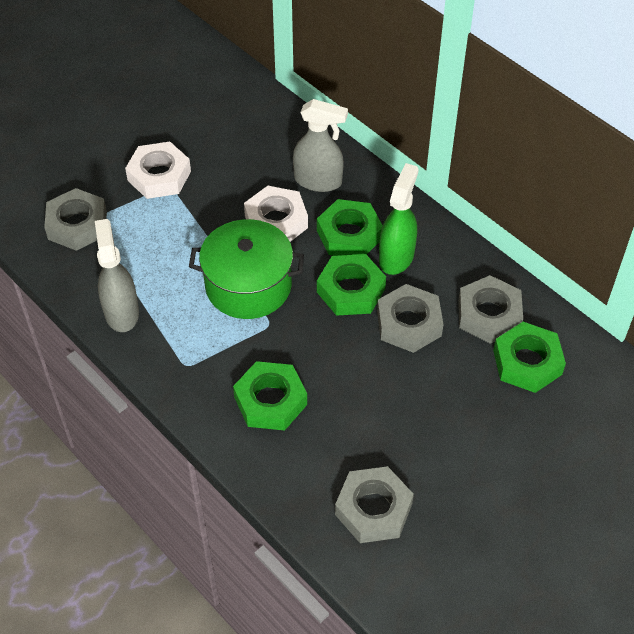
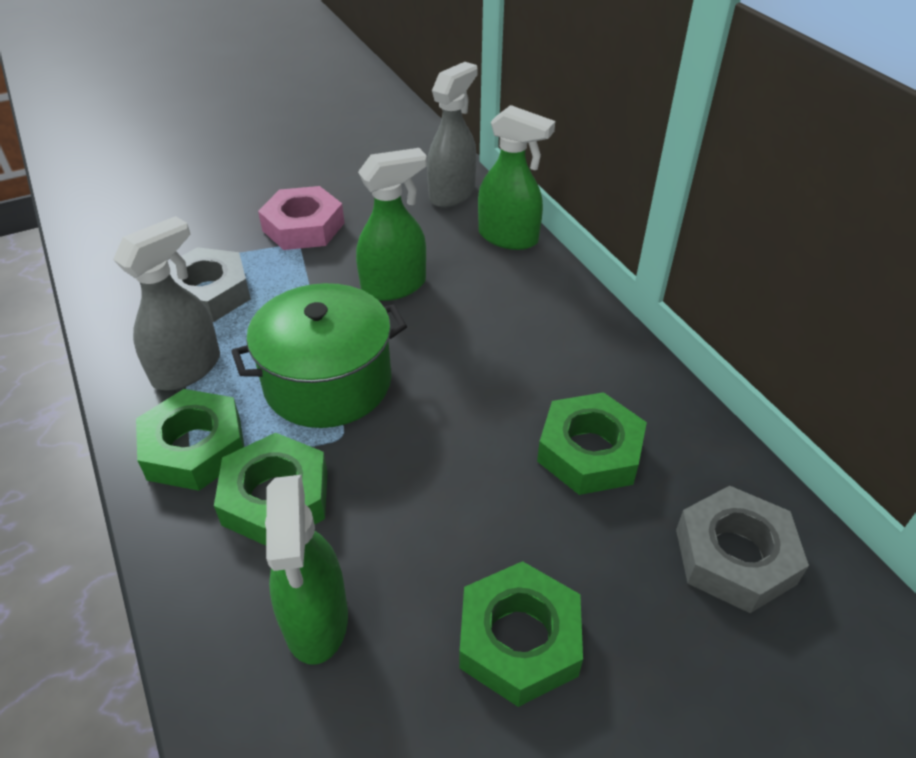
green spray bottle: 1 -> 3
grey nut: 4 -> 2
pink nut: 0 -> 1
white nut: 2 -> 0

